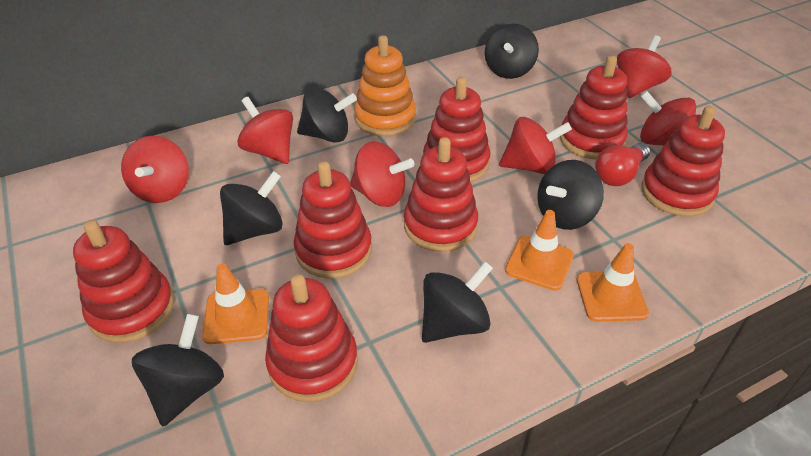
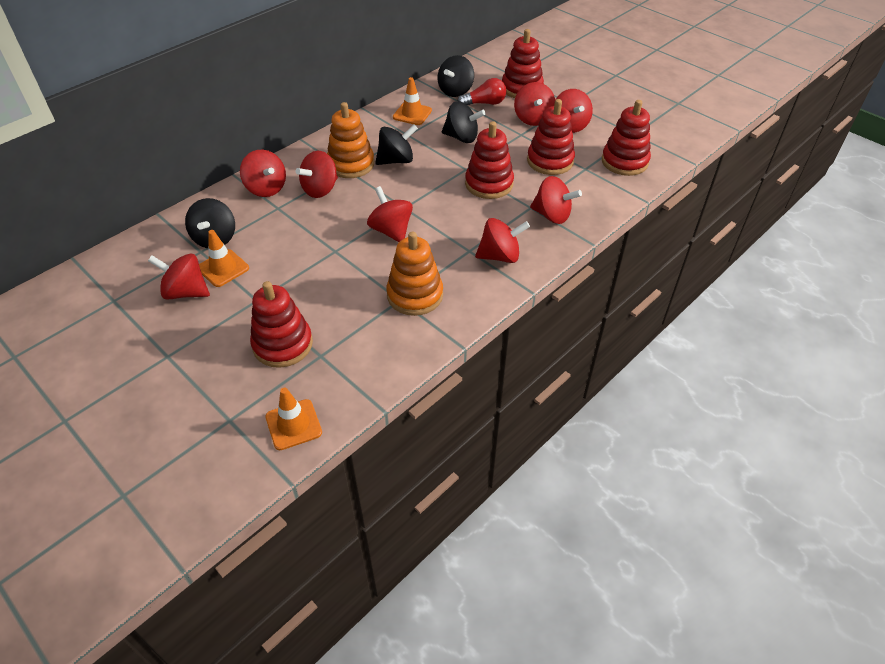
black spinning top: 6 -> 4
orange stacking toy: 1 -> 2
red spinning top: 6 -> 8
red stacking toy: 7 -> 5

